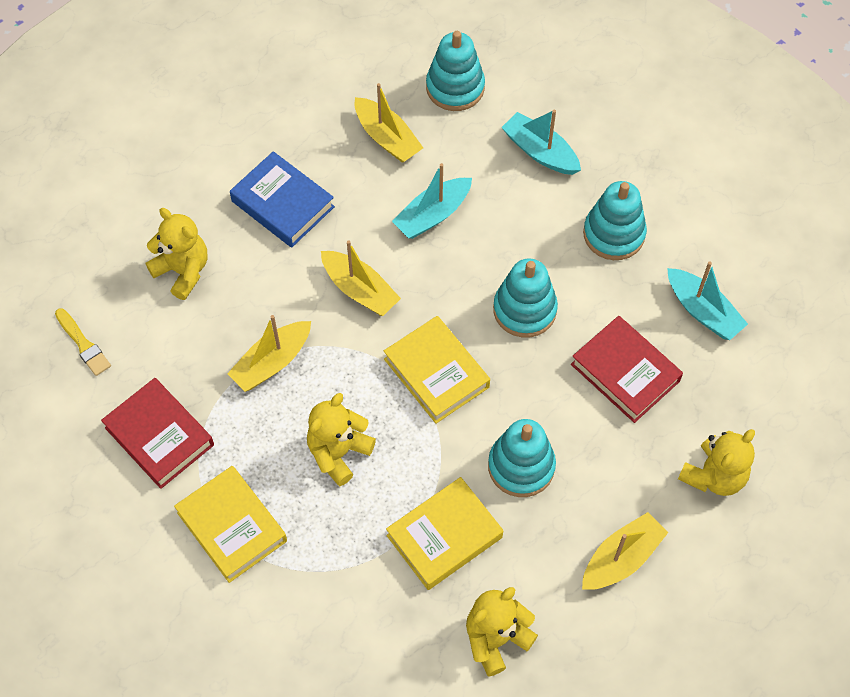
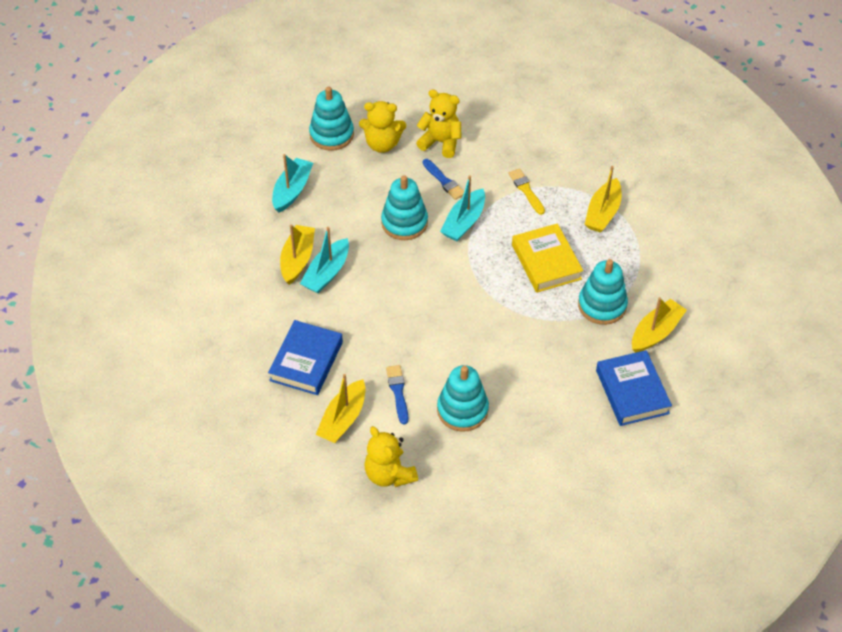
blue book: 1 -> 2
blue brush: 0 -> 2
red book: 2 -> 0
yellow book: 3 -> 1
yellow teddy bear: 4 -> 3

